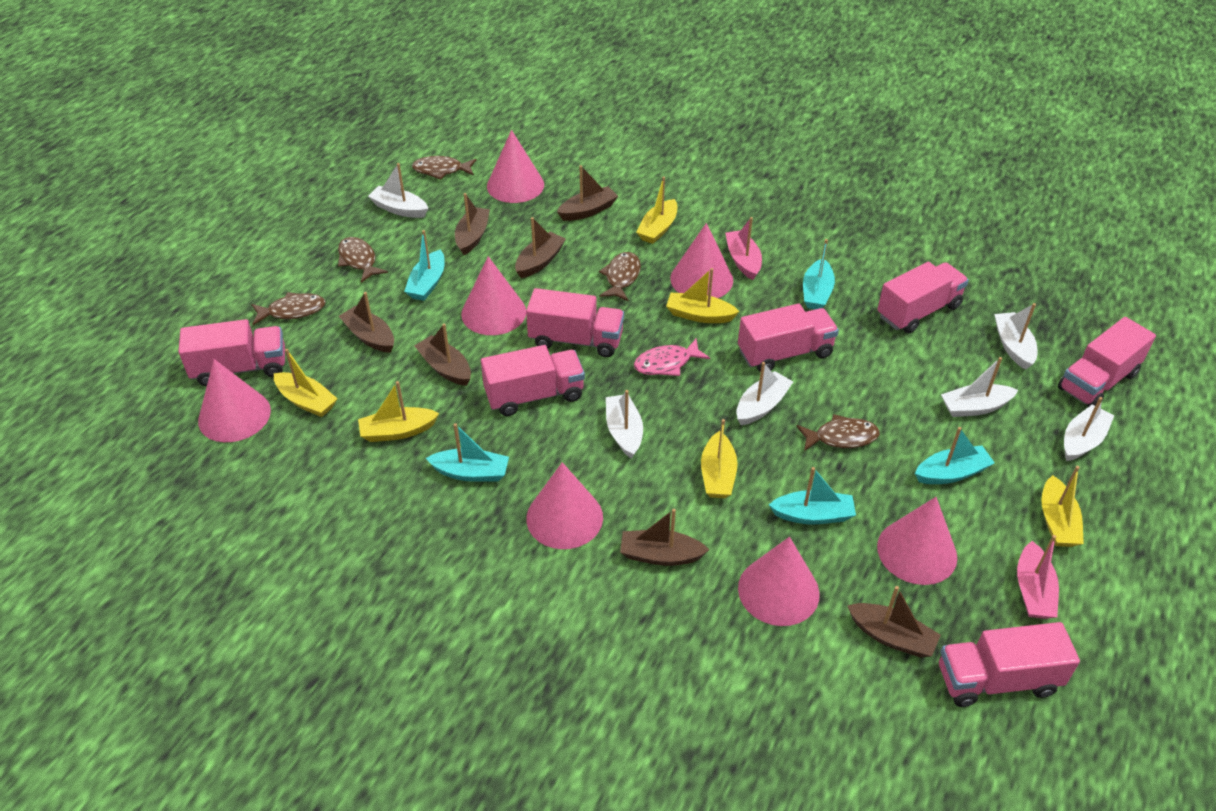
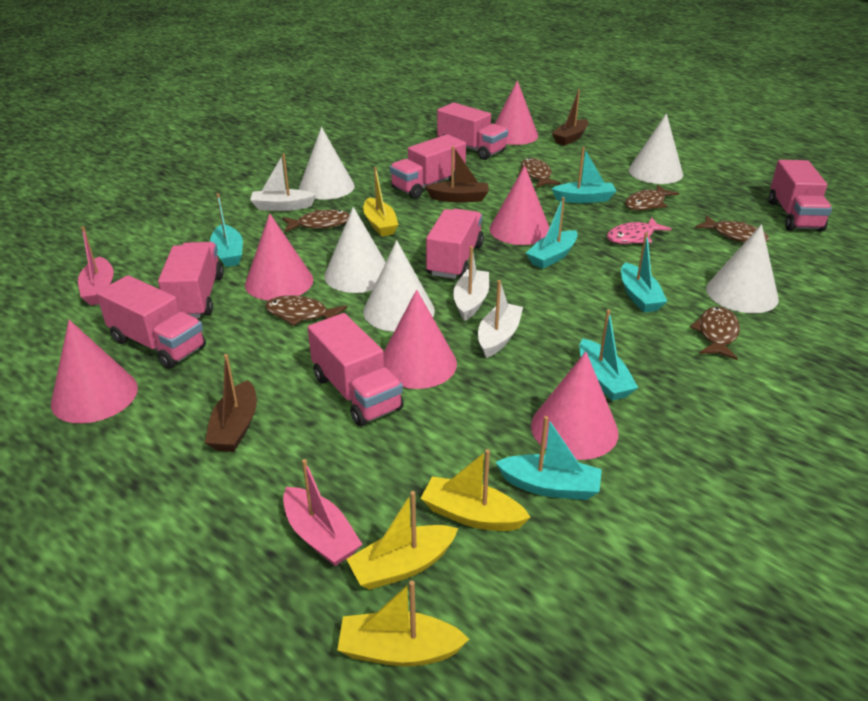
brown boat: 7 -> 3
brown fish: 5 -> 6
pink cone: 7 -> 6
turquoise boat: 5 -> 6
white boat: 6 -> 3
white cone: 0 -> 5
yellow boat: 6 -> 4

